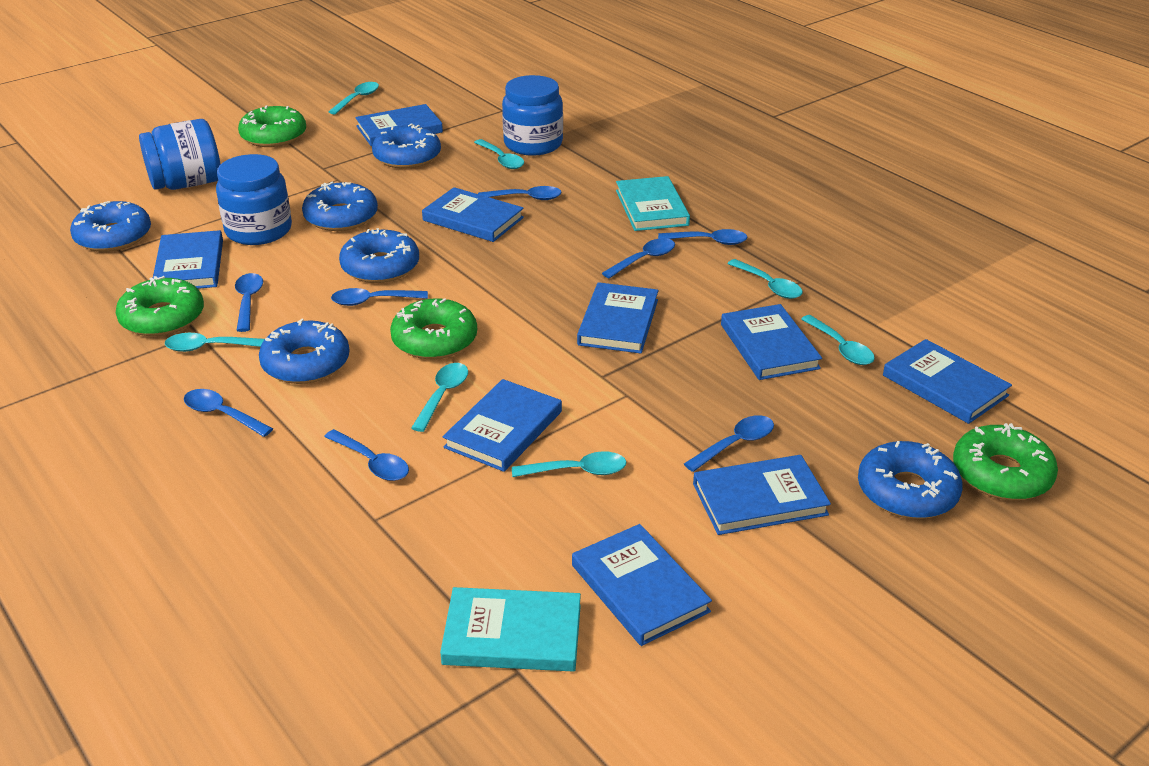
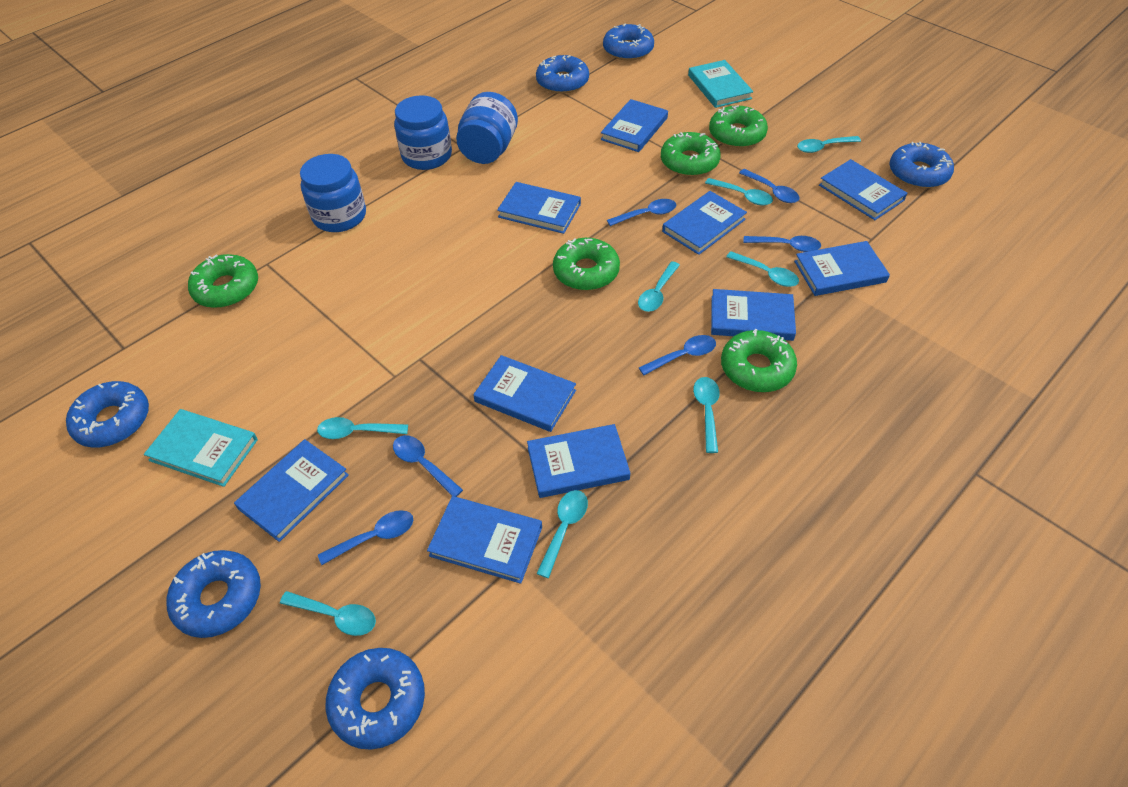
blue book: 9 -> 10
blue spoon: 8 -> 6
green donut: 4 -> 5
turquoise spoon: 7 -> 8

